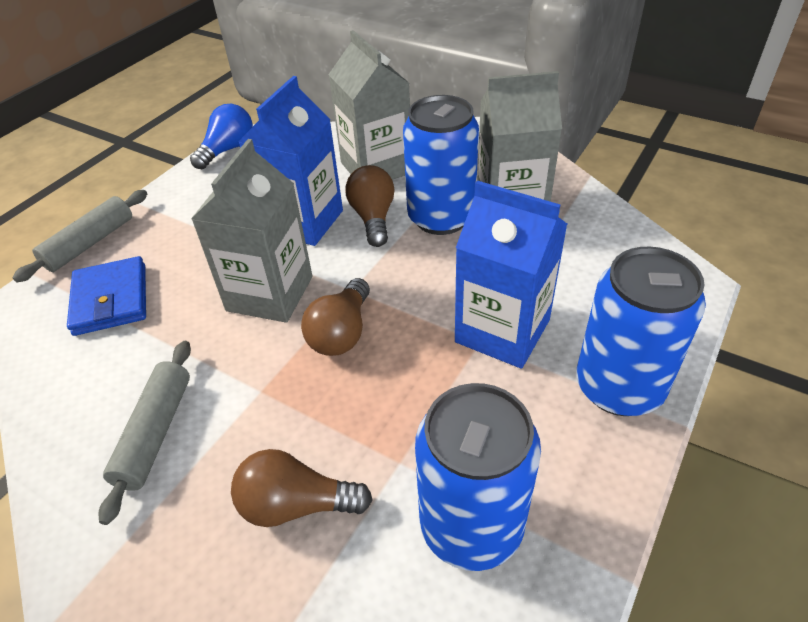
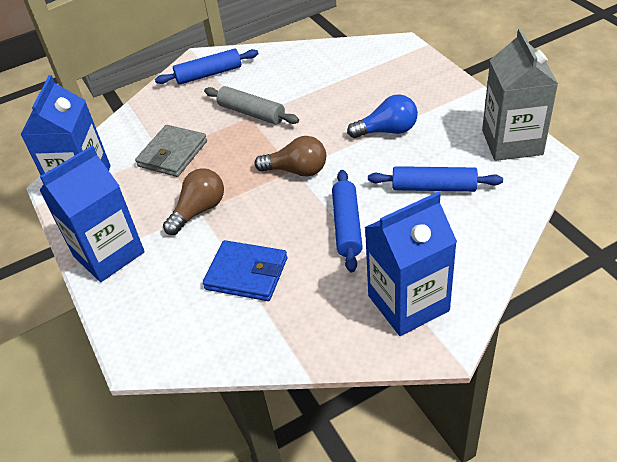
blue can: 3 -> 0
blue carton: 2 -> 3
blue rolling pin: 0 -> 3
brown light bulb: 3 -> 2
grey carton: 3 -> 1
grey rolling pin: 2 -> 1
grey wallet: 0 -> 1

